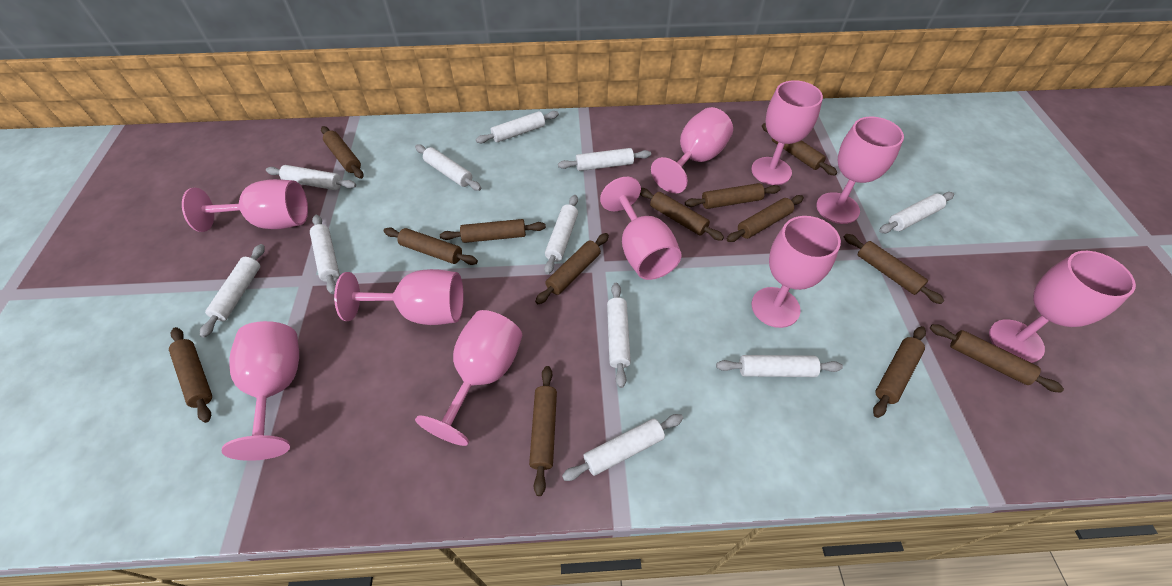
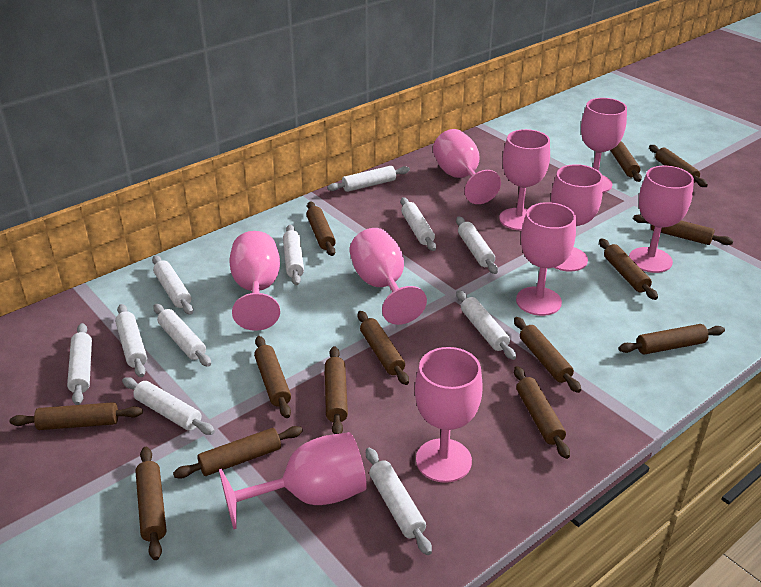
brown rolling pin: 13 -> 14

